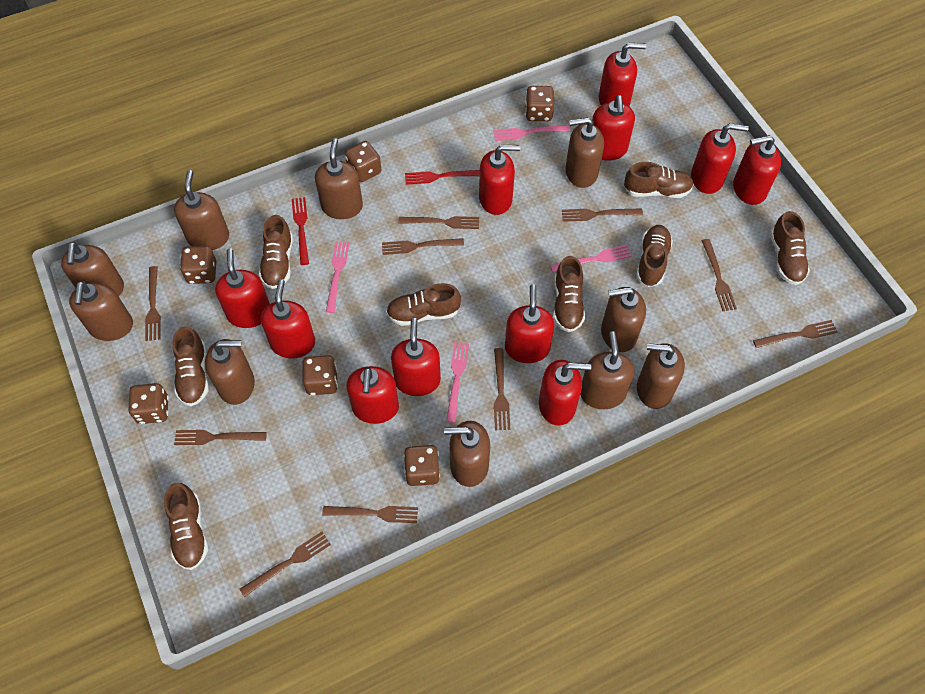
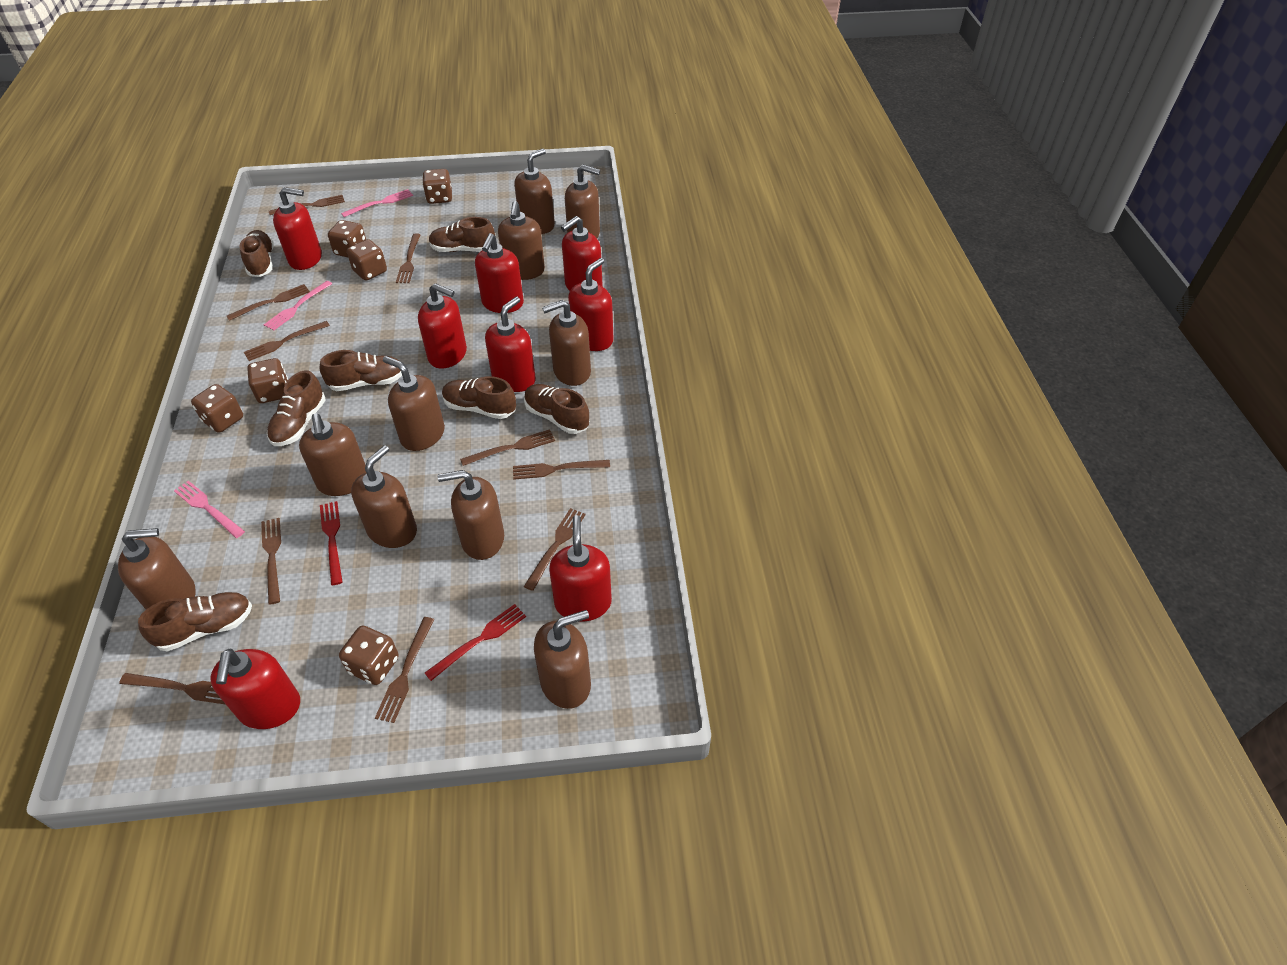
brown shoe: 8 -> 7
pink fork: 4 -> 3
red soap dispenser: 11 -> 8

